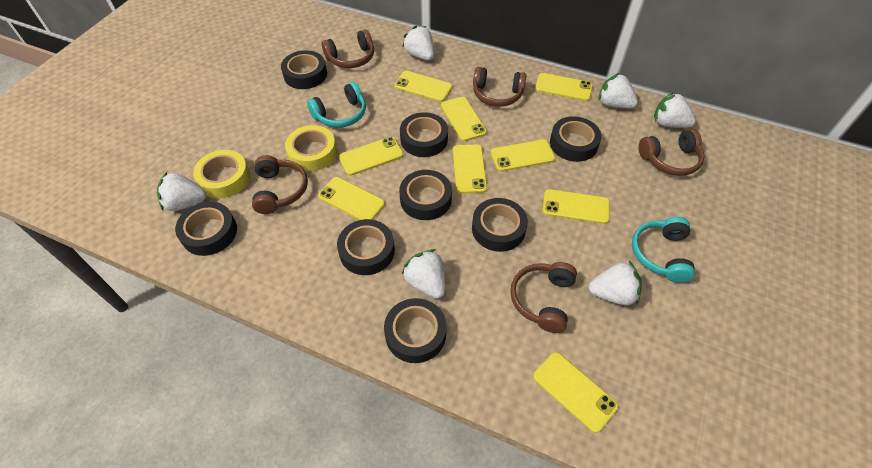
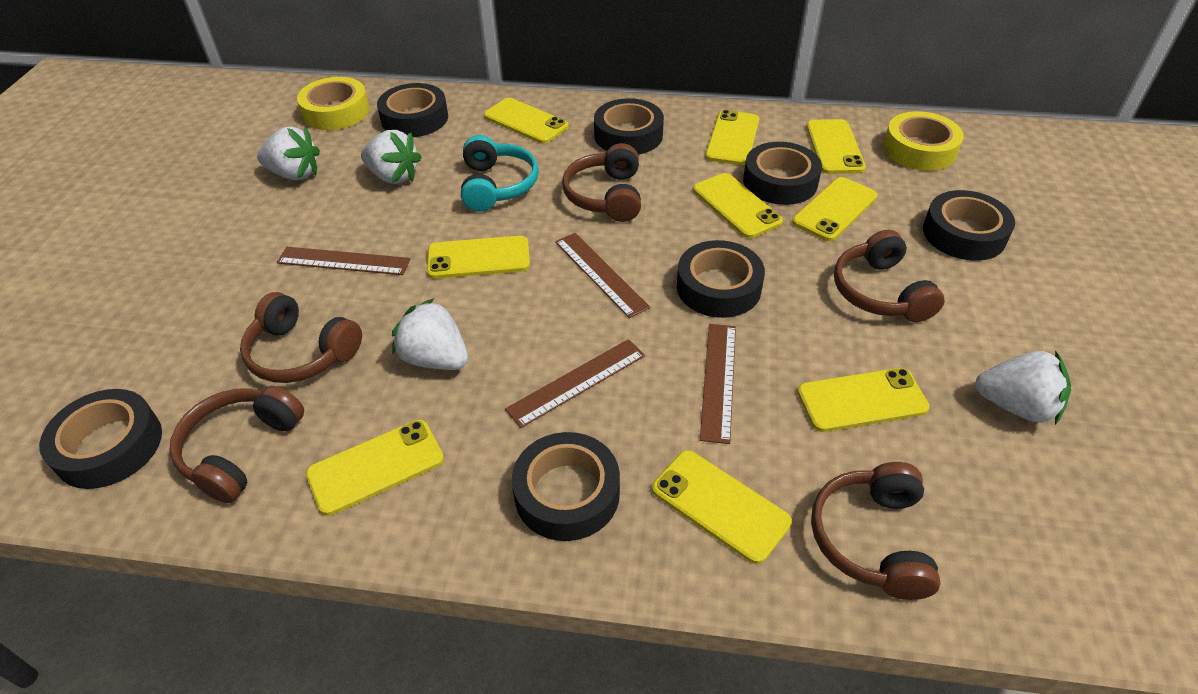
black tape: 8 -> 7
brown ruler: 0 -> 4
turquoise headphones: 2 -> 1
white strawberry: 6 -> 4

